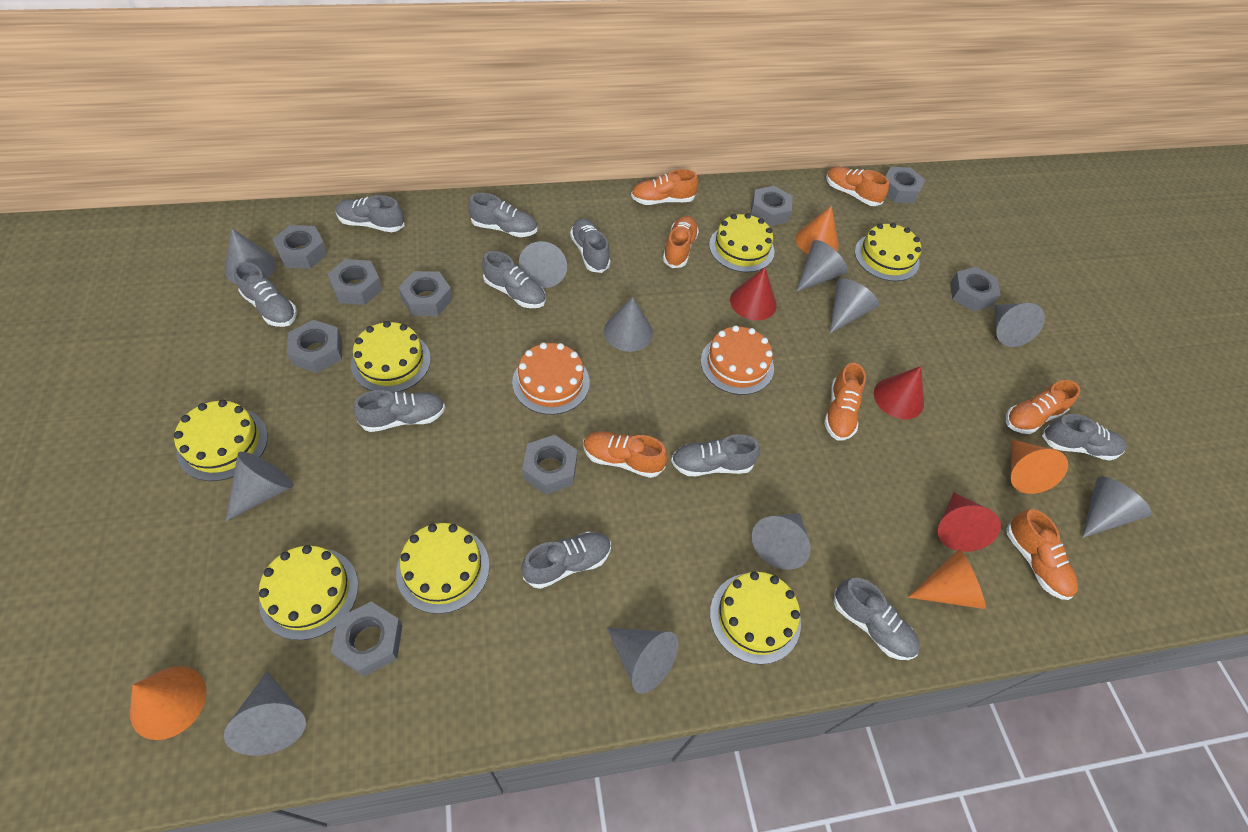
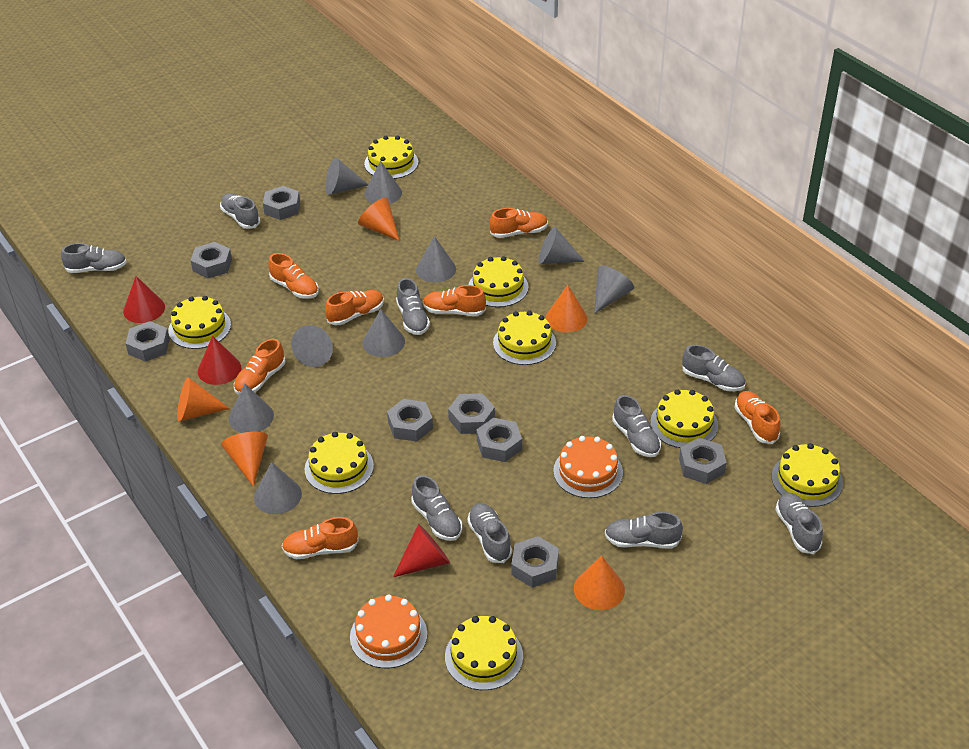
grey cone: 11 -> 9
grey nut: 9 -> 8
grey shoe: 10 -> 9
orange cone: 4 -> 5
yellow cake: 7 -> 8

